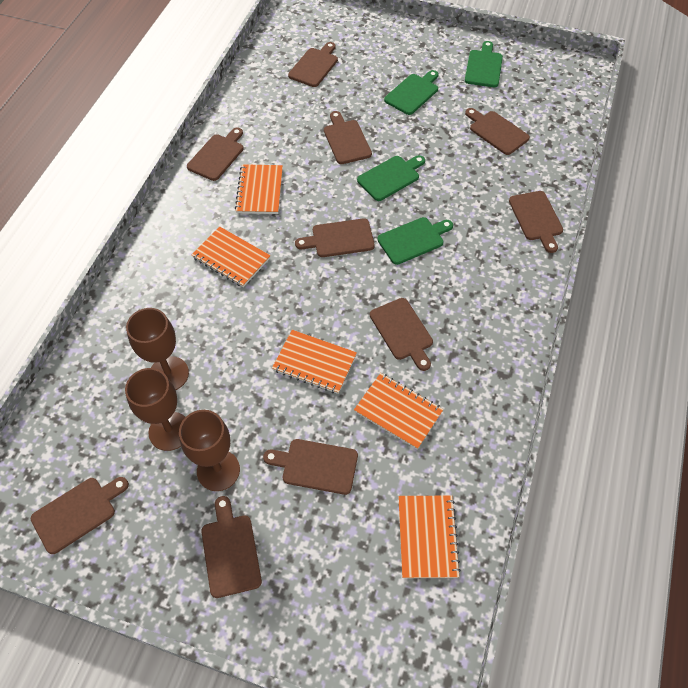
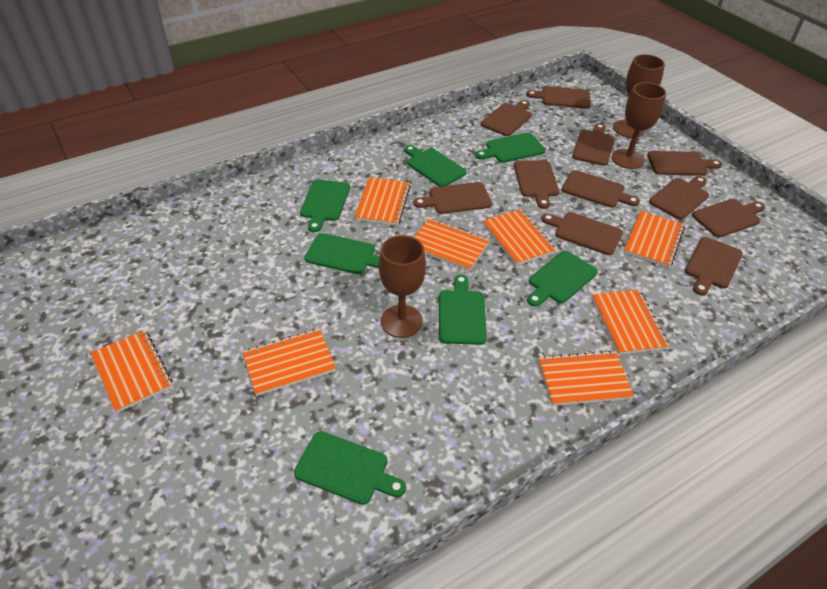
brown cutting board: 10 -> 11
green cutting board: 4 -> 7
orange notebook: 5 -> 8

